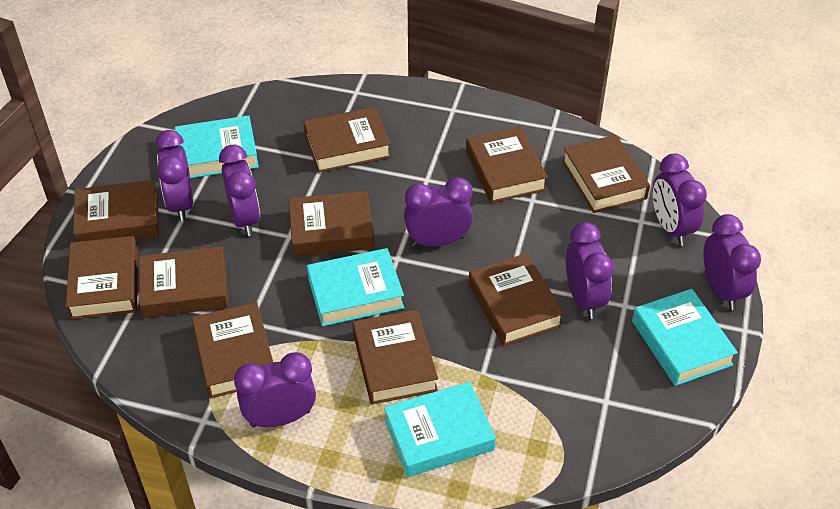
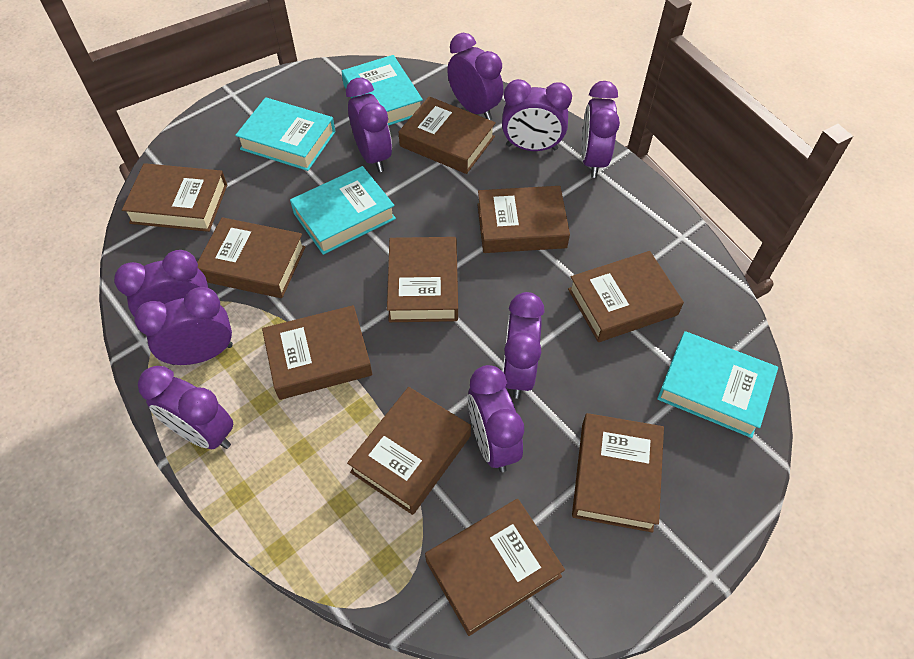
purple clock: 7 -> 9

